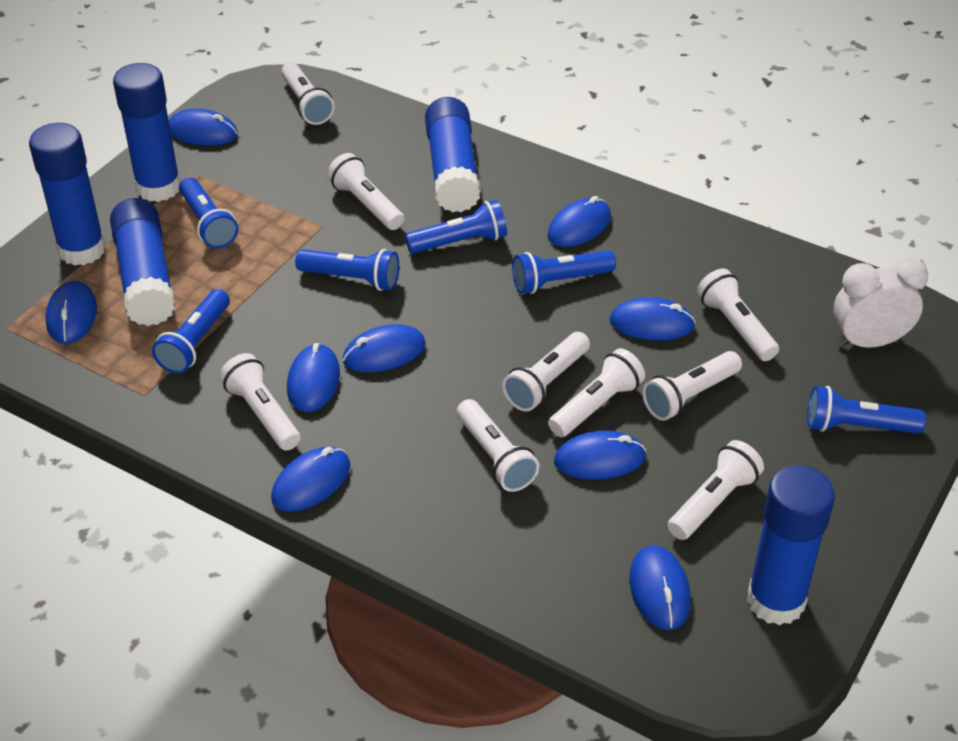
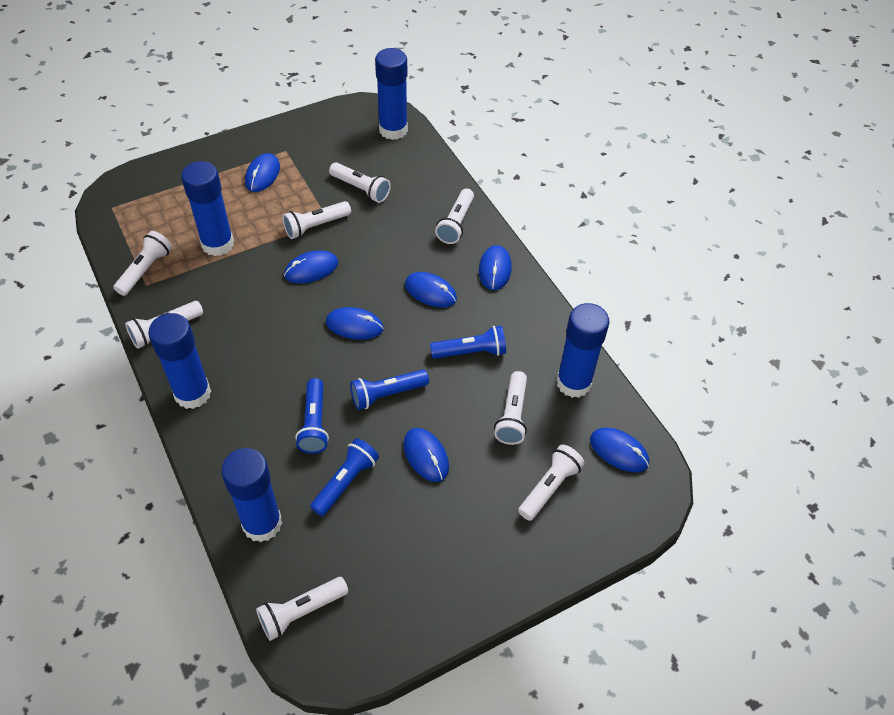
blue flashlight: 6 -> 4
blue mouse: 9 -> 7
white clock: 1 -> 0
white flashlight: 9 -> 8

